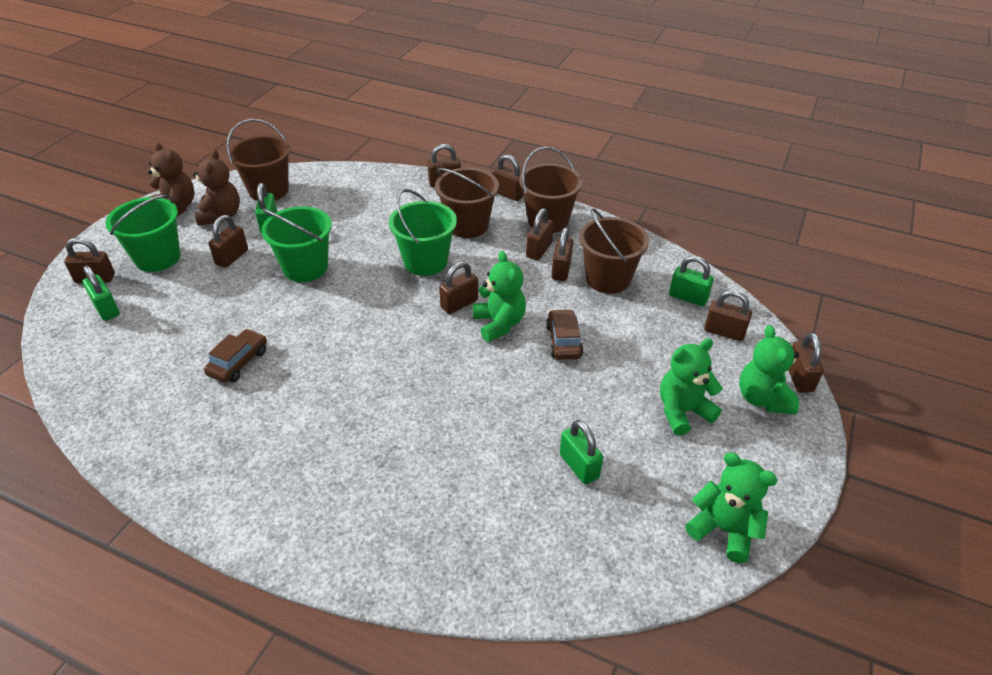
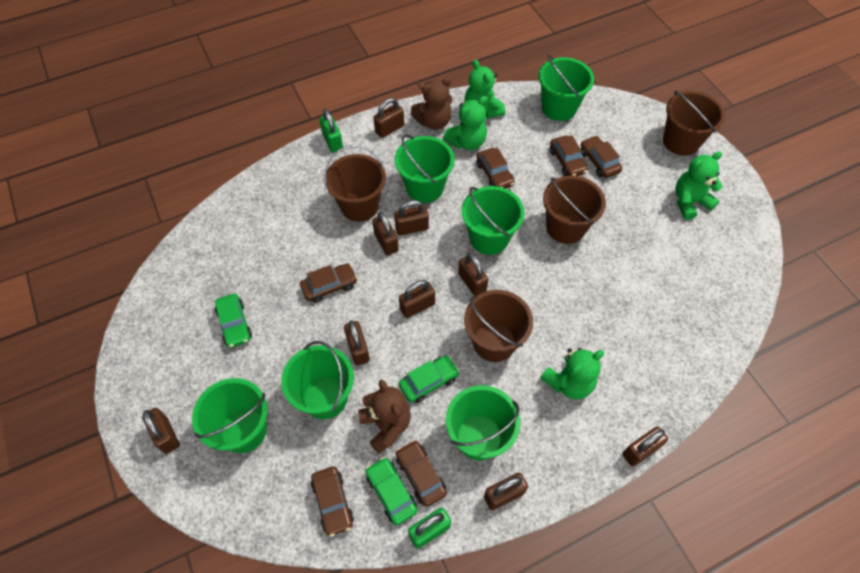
brown car: 2 -> 6
green bucket: 3 -> 6
green car: 0 -> 3
green padlock: 4 -> 2

